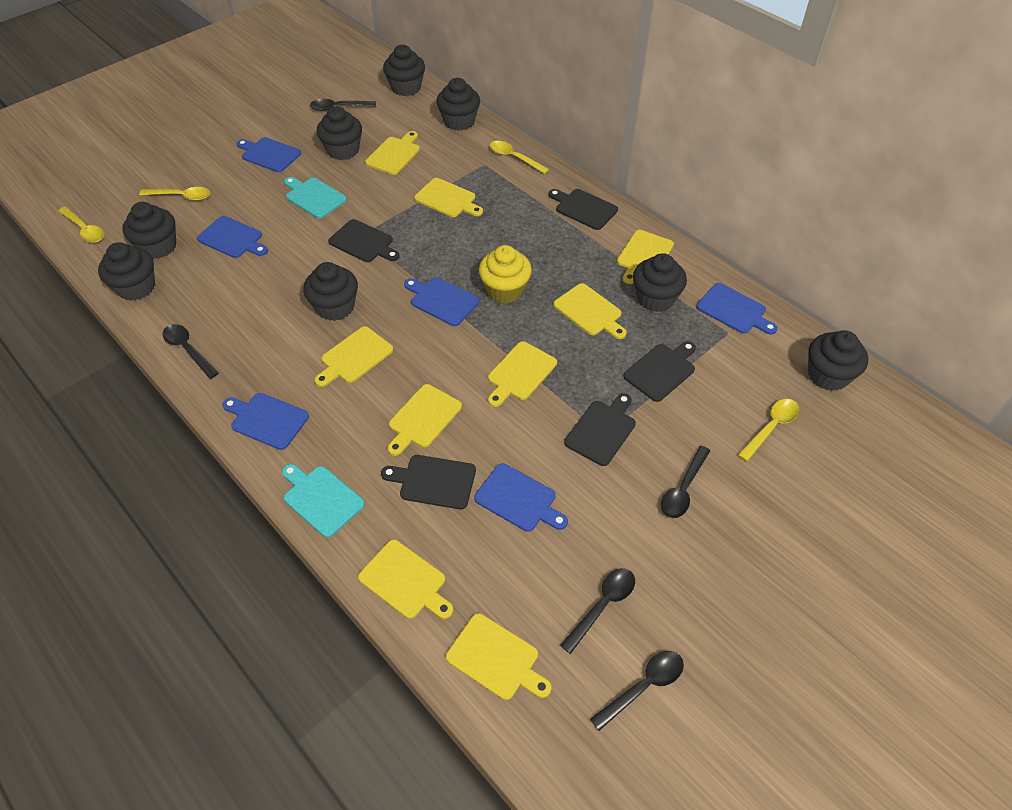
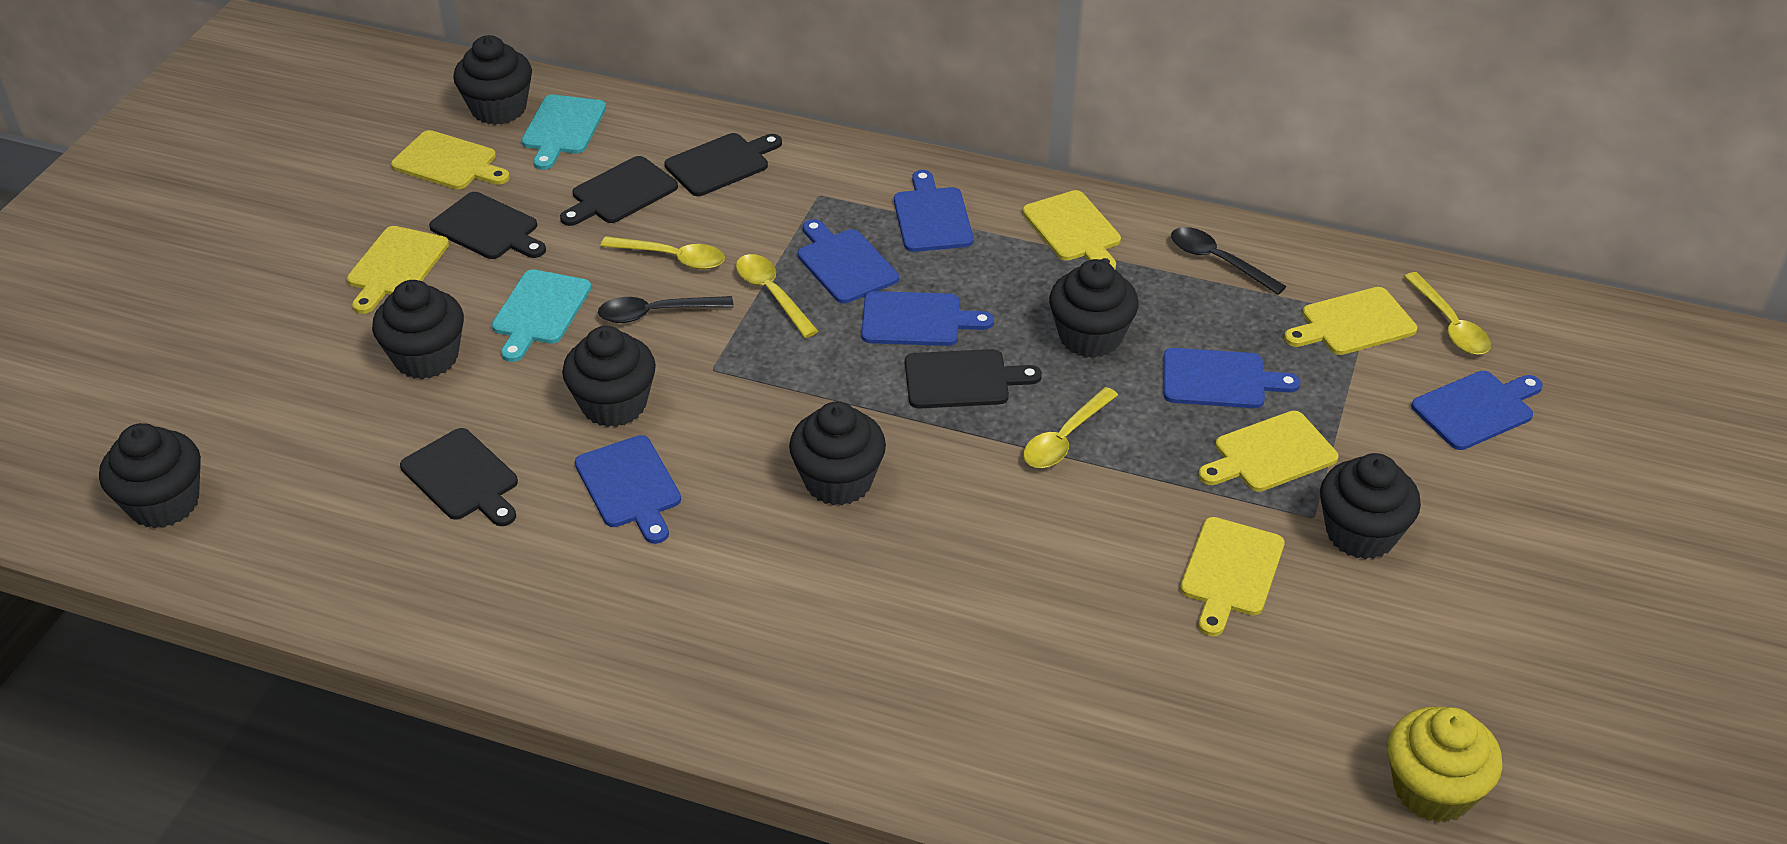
black cupcake: 8 -> 7
black spoon: 5 -> 2
yellow cutting board: 9 -> 6

